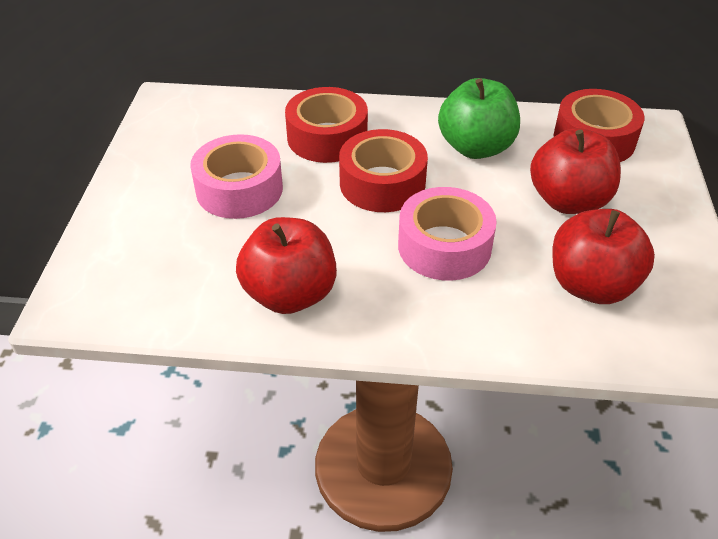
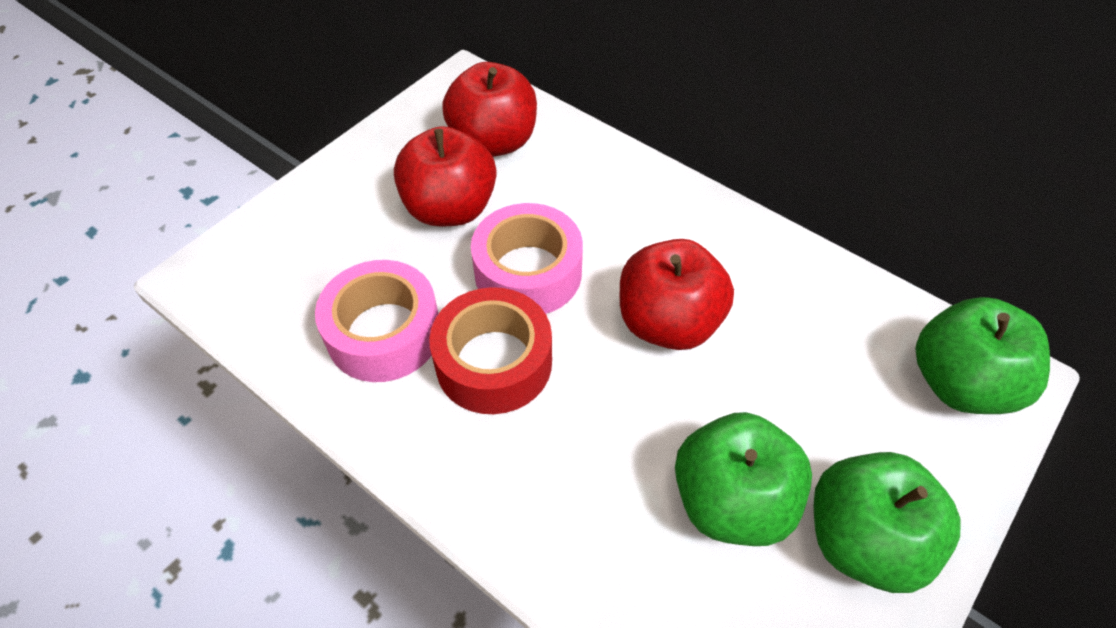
green apple: 1 -> 3
red tape: 3 -> 1

